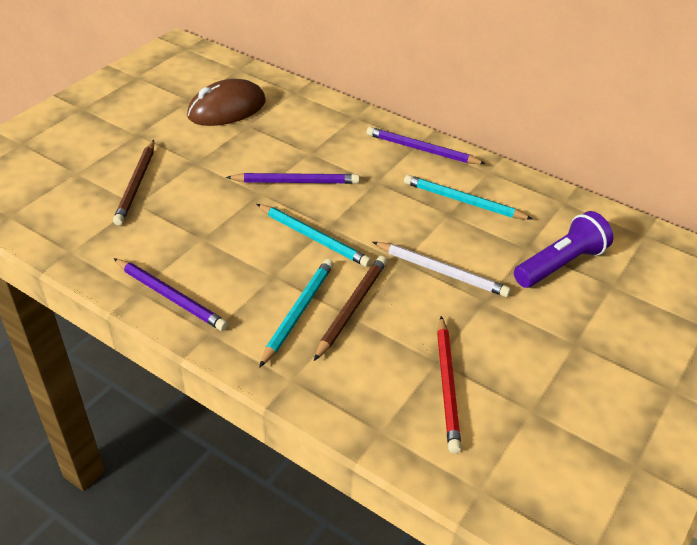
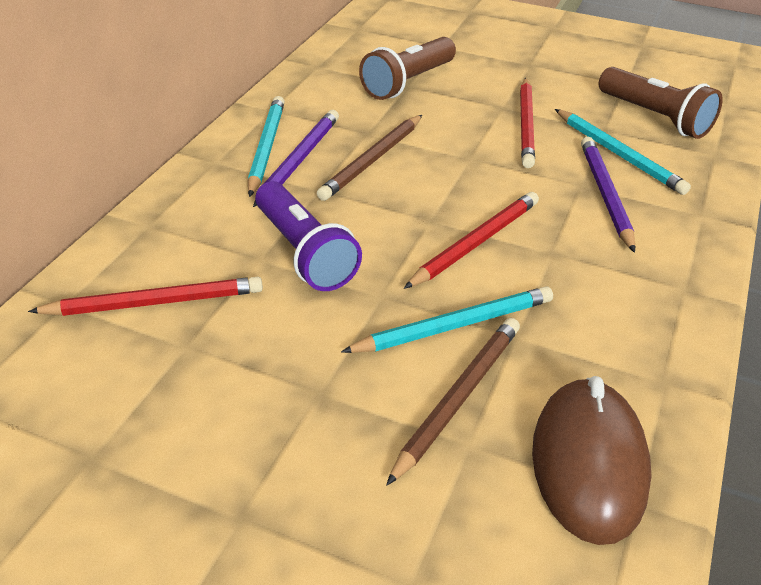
brown flashlight: 0 -> 2
purple pencil: 3 -> 2
red pencil: 1 -> 3
white pencil: 1 -> 0

